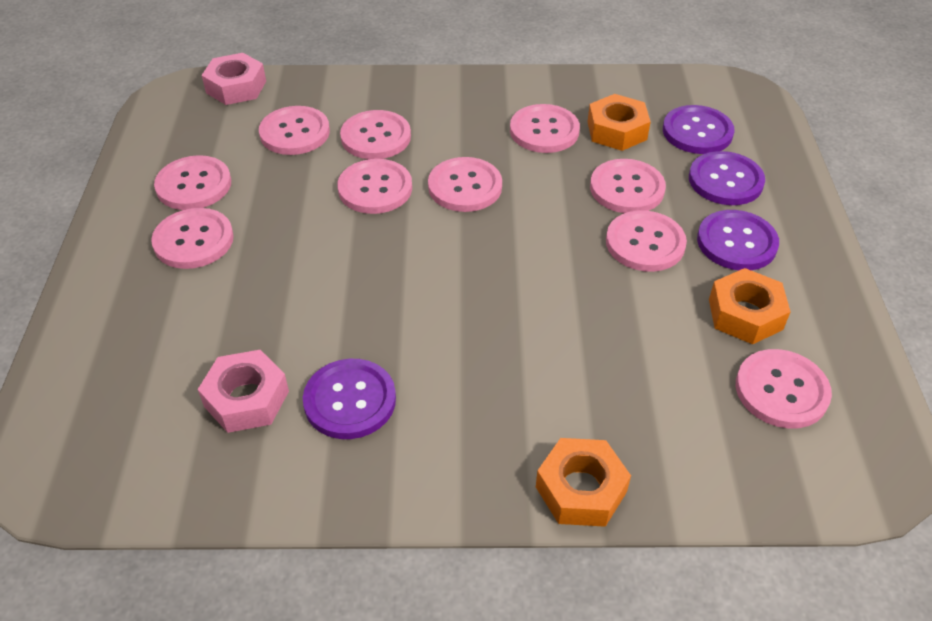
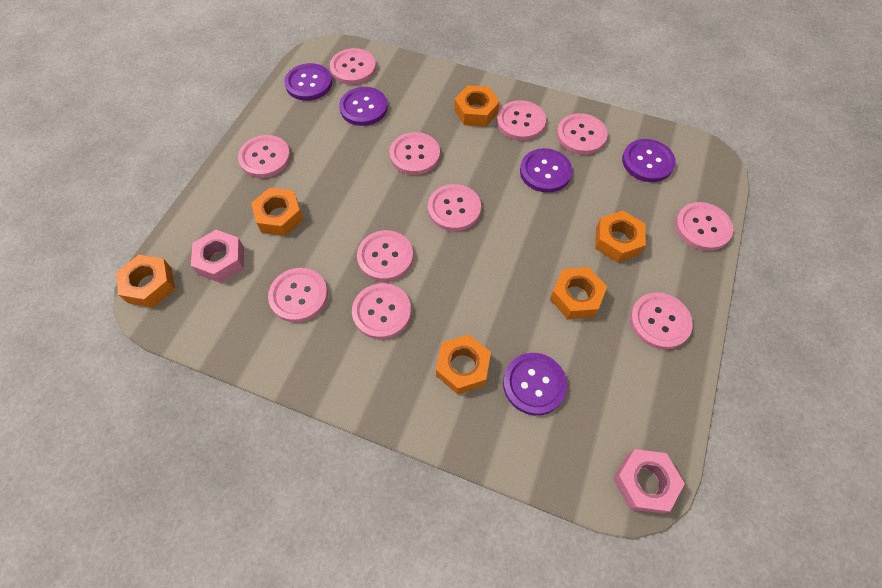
orange nut: 3 -> 6
pink button: 10 -> 11
purple button: 4 -> 5

